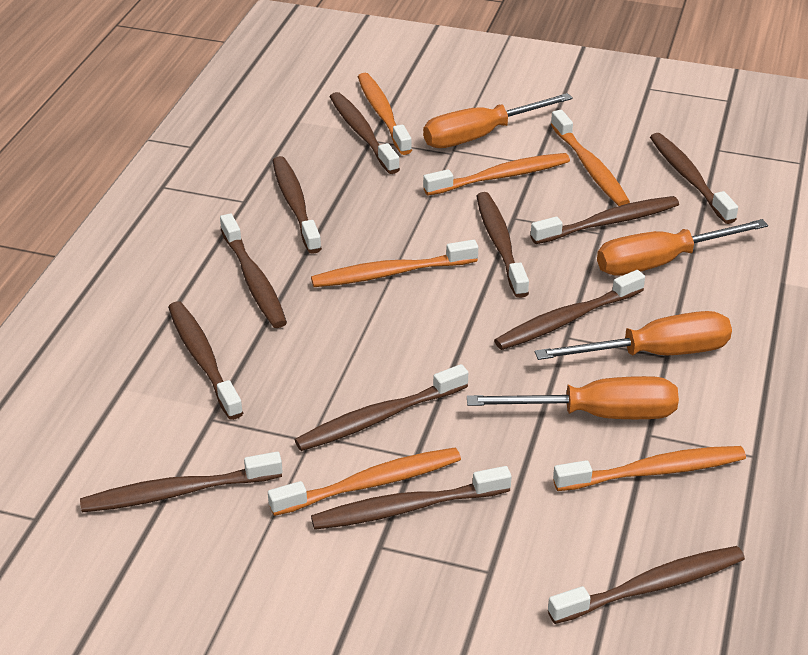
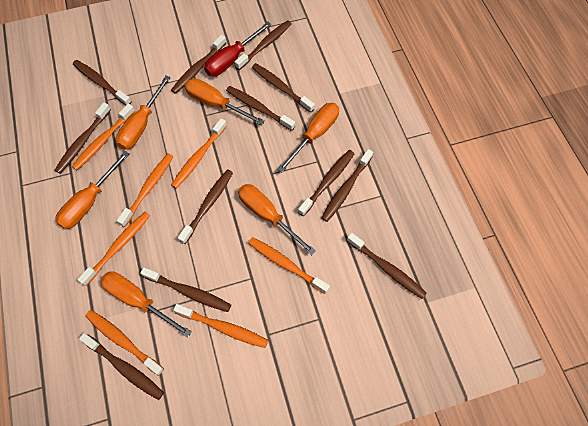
orange screwdriver: 4 -> 6
orange toothbrush: 6 -> 7
red screwdriver: 0 -> 1

